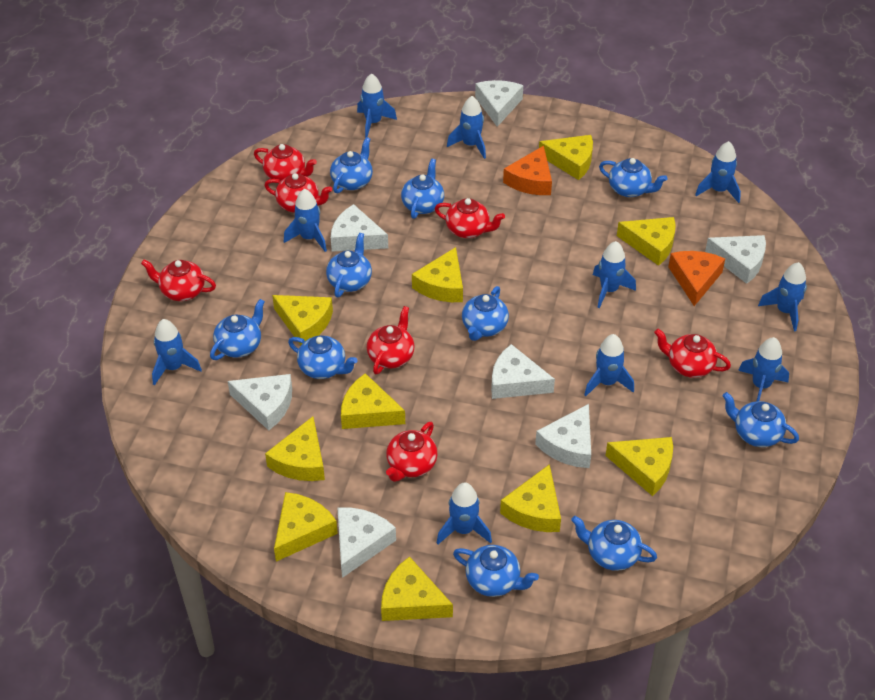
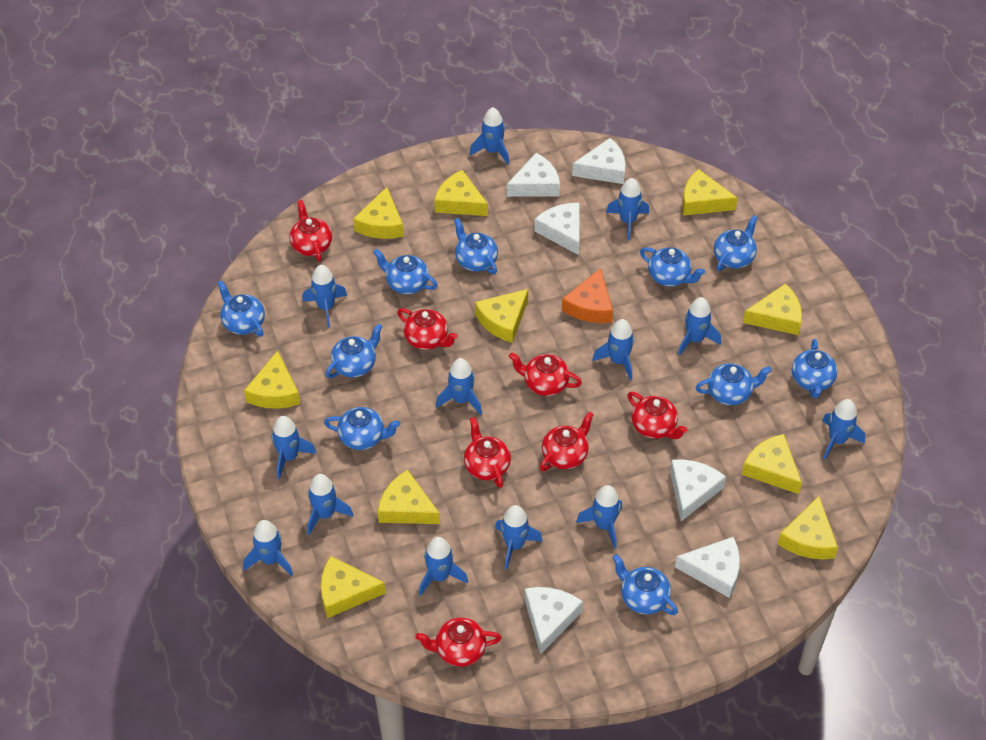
blue rocket: 10 -> 13
orange cheese: 2 -> 1
white cheese: 7 -> 6

